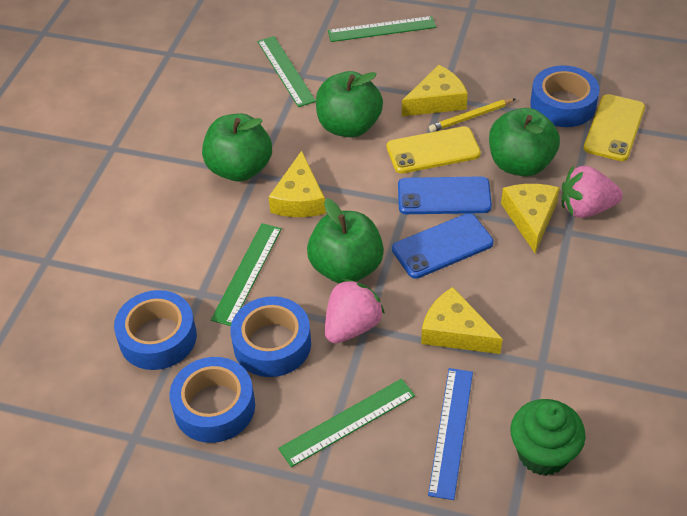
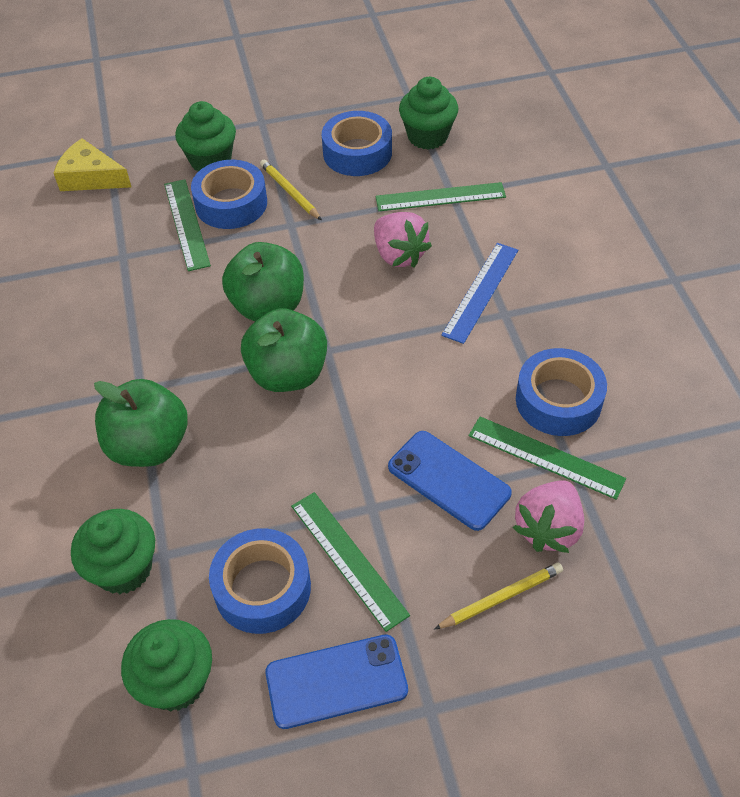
green apple: 4 -> 3
green cupcake: 1 -> 4
yellow cheese: 4 -> 1
yellow pencil: 1 -> 2
yellow phone: 2 -> 0

